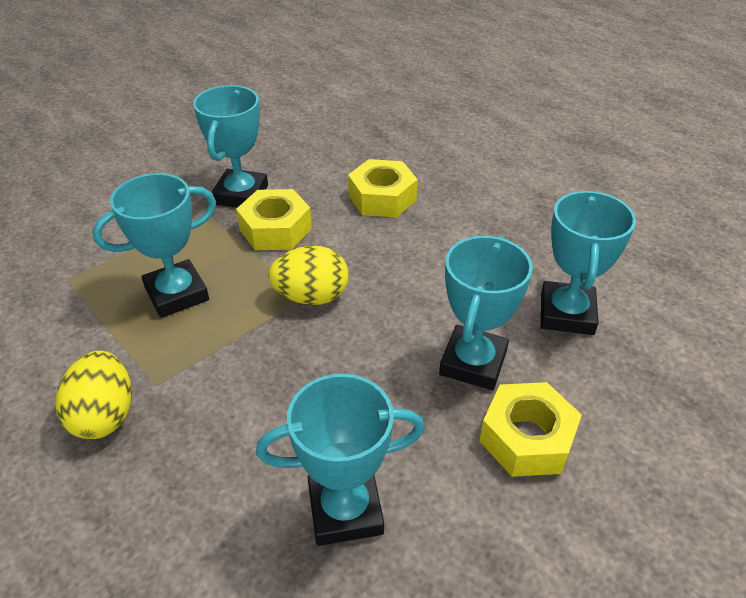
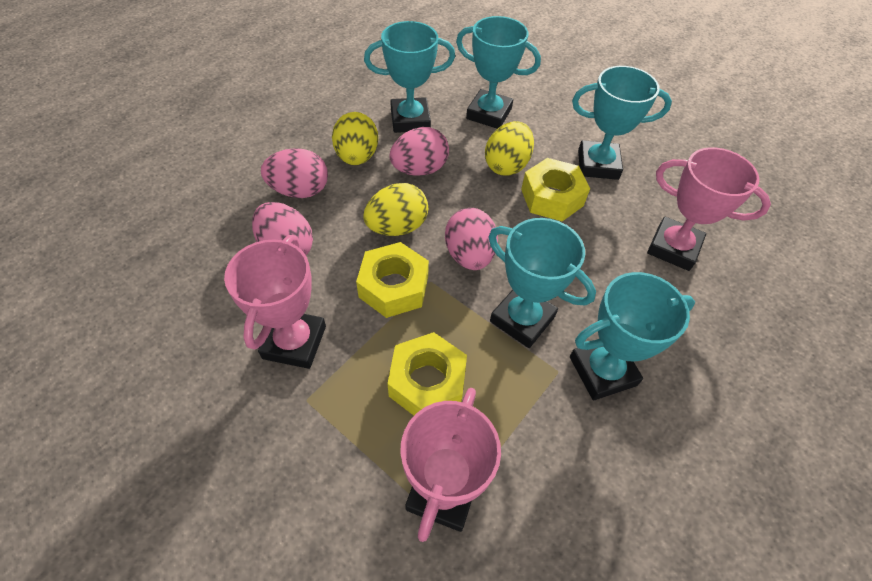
pink egg: 0 -> 4
pink trophy: 0 -> 3
yellow egg: 2 -> 3

